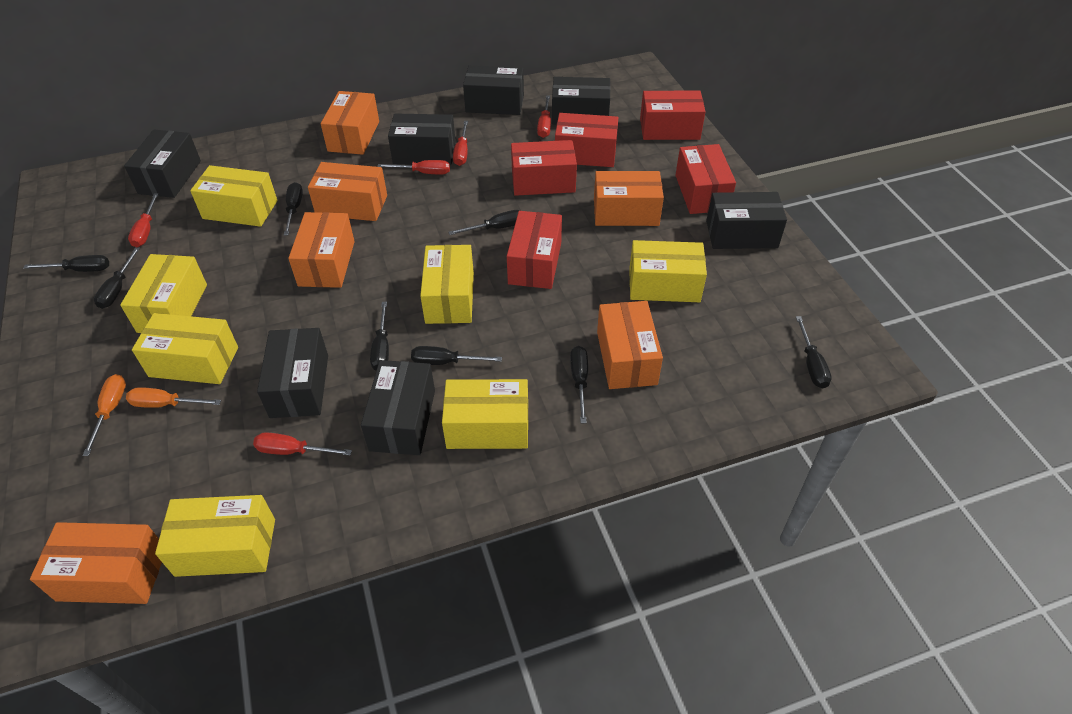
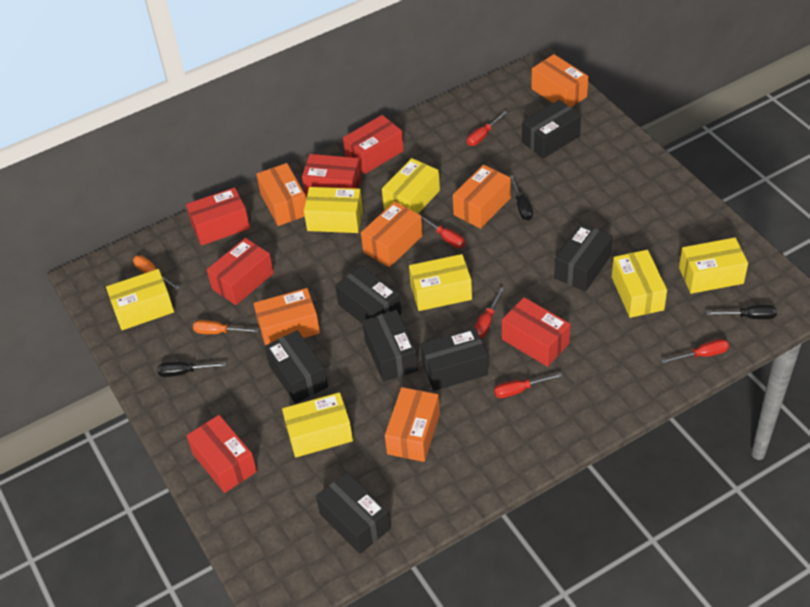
black screwdriver: 8 -> 3
red box: 5 -> 6

